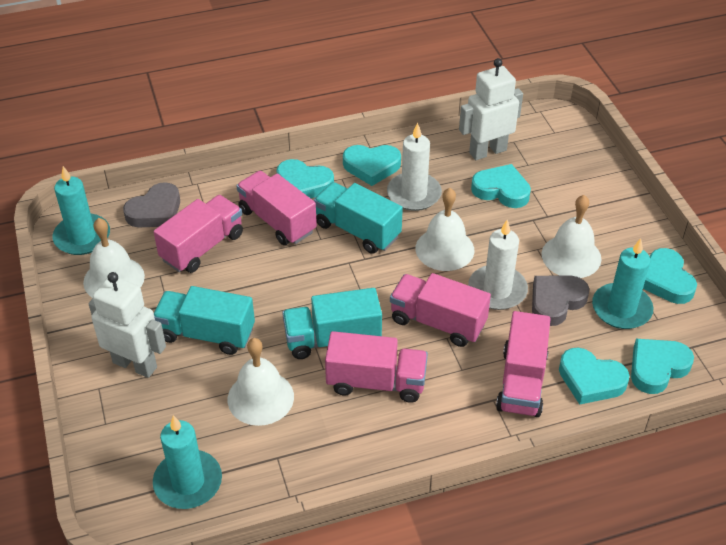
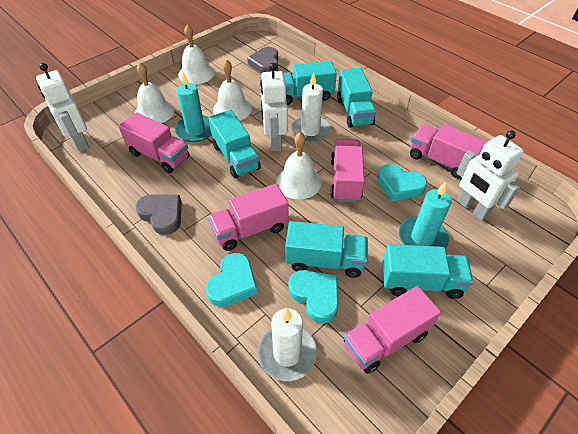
turquoise candle: 3 -> 2
turquoise heart: 6 -> 3
turquoise truck: 3 -> 5
white robot: 2 -> 3

